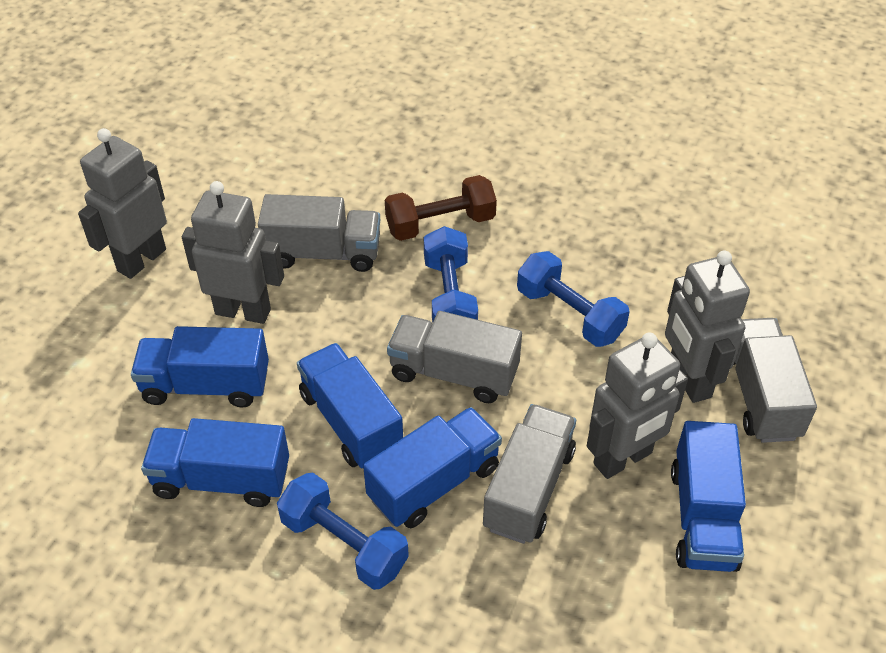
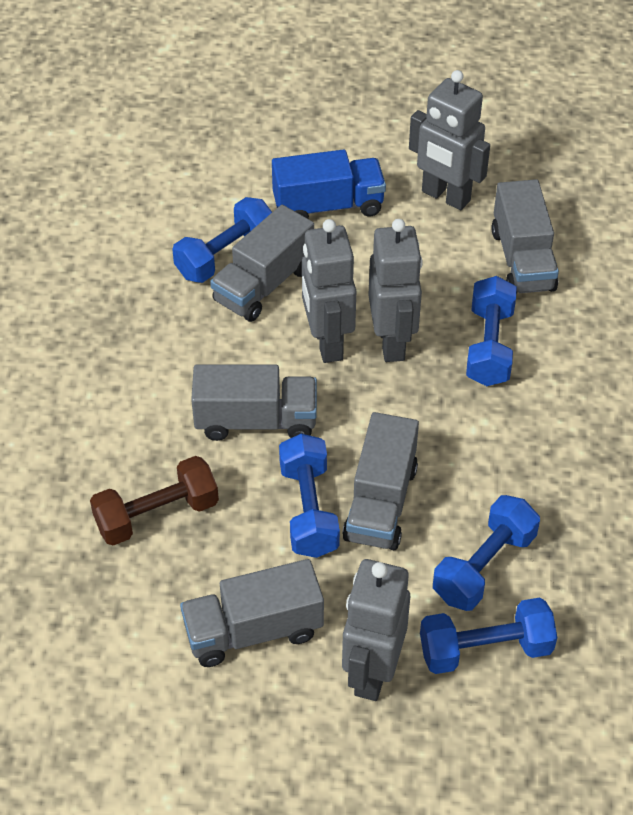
blue dumbbell: 3 -> 5
blue truck: 5 -> 1
grey truck: 4 -> 5

